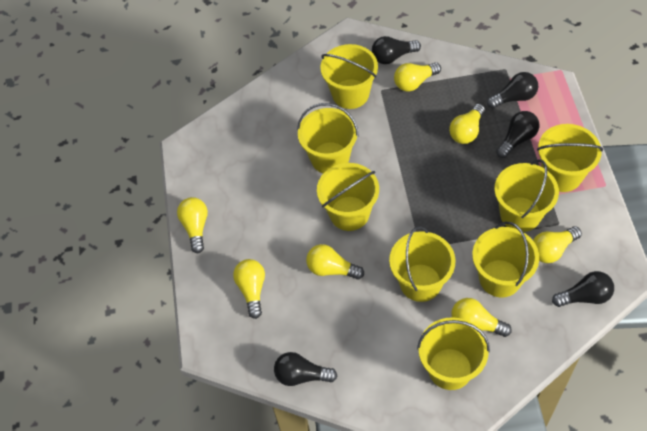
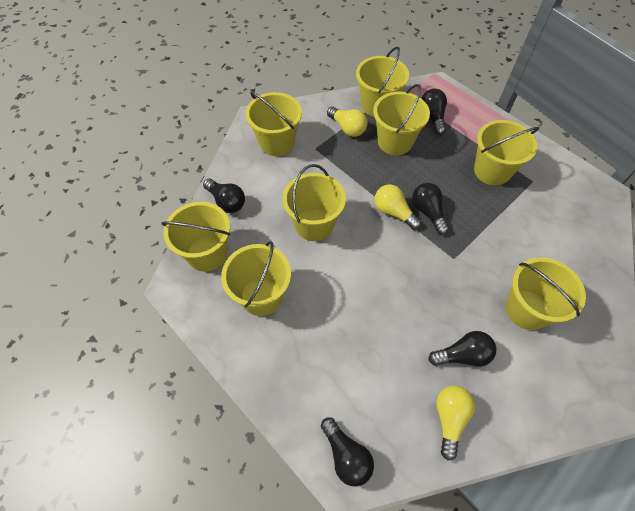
yellow light bulb: 7 -> 3

